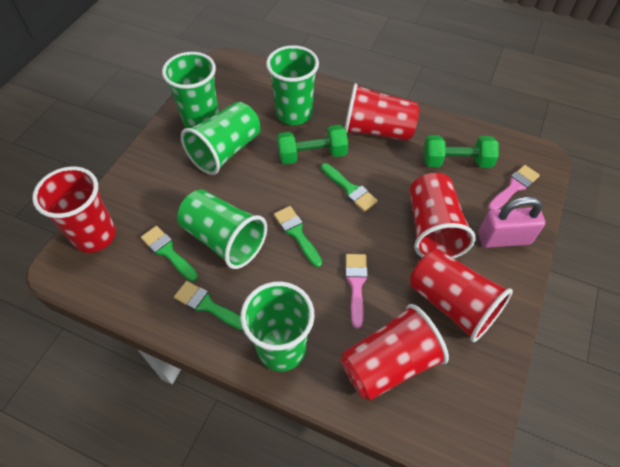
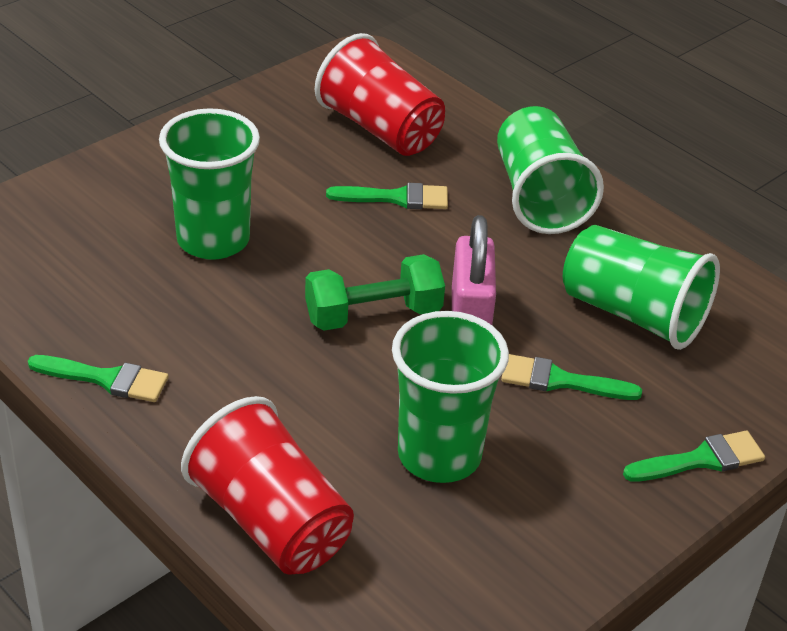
green cup: 5 -> 4
green dumbbell: 2 -> 1
pink brush: 2 -> 0
red cup: 5 -> 2

